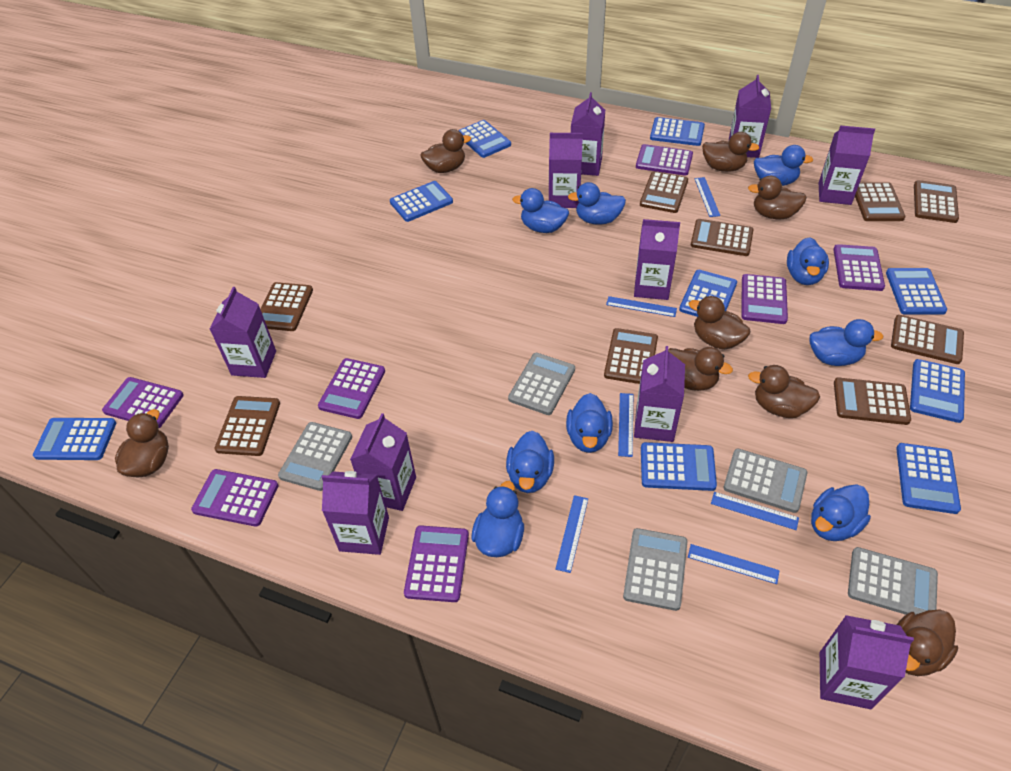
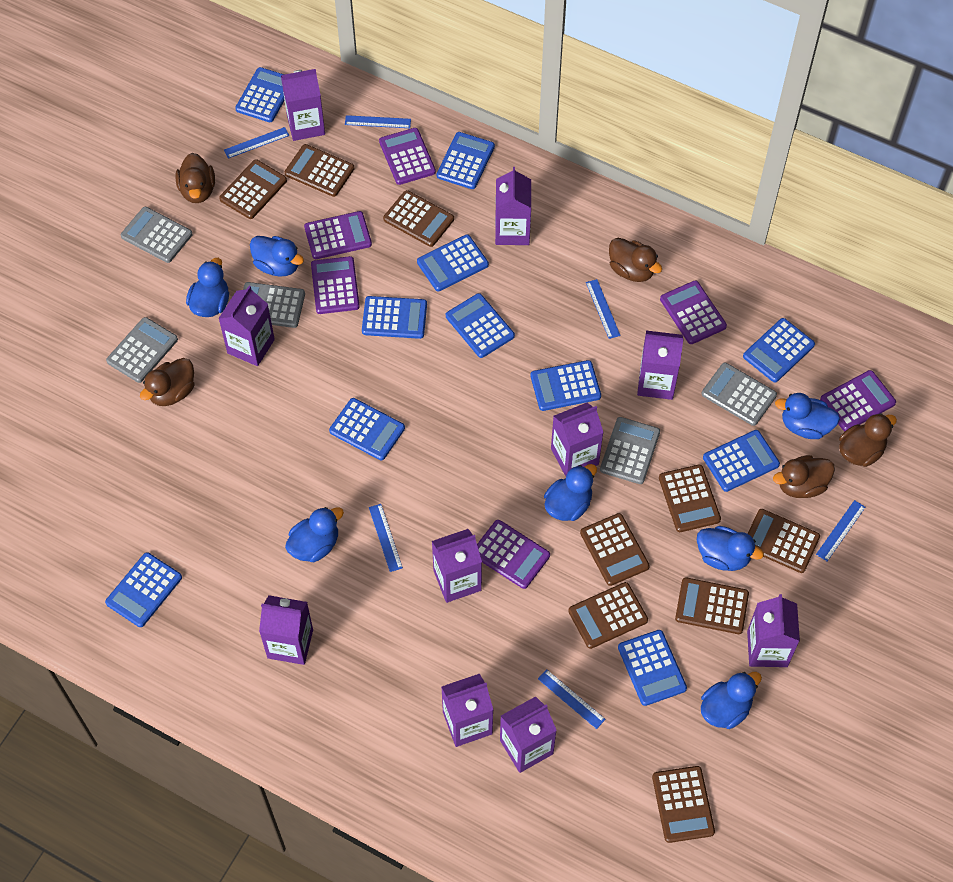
blue calculator: 9 -> 11
blue duck: 9 -> 7
brown duck: 8 -> 5
purple calculator: 7 -> 6

